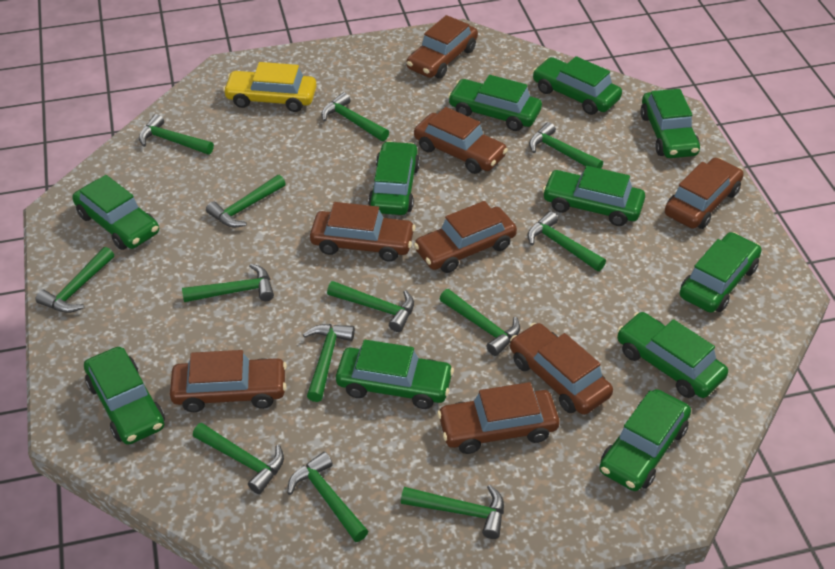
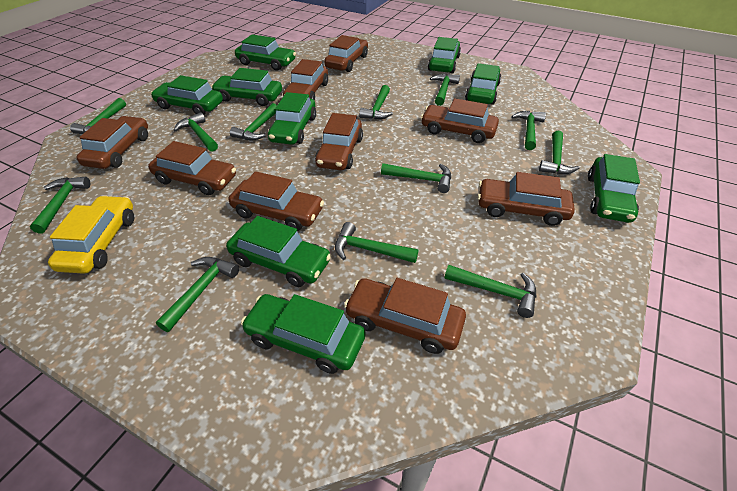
brown car: 8 -> 9
green car: 11 -> 9
green hammer: 13 -> 12

